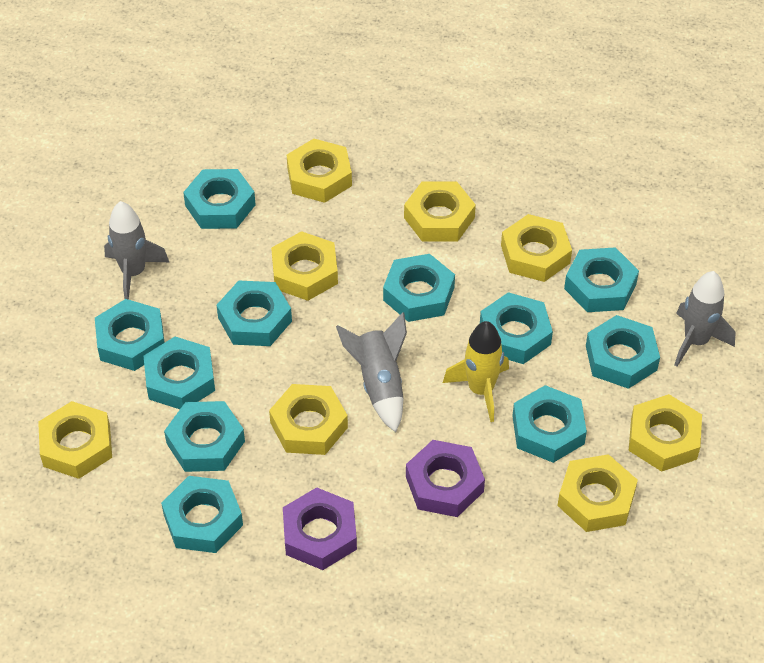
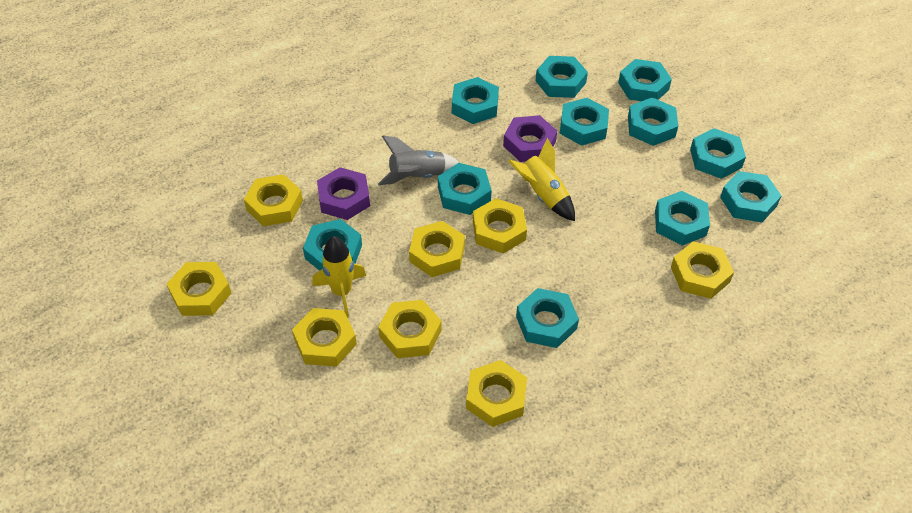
grey rocket: 3 -> 1
yellow rocket: 1 -> 2

